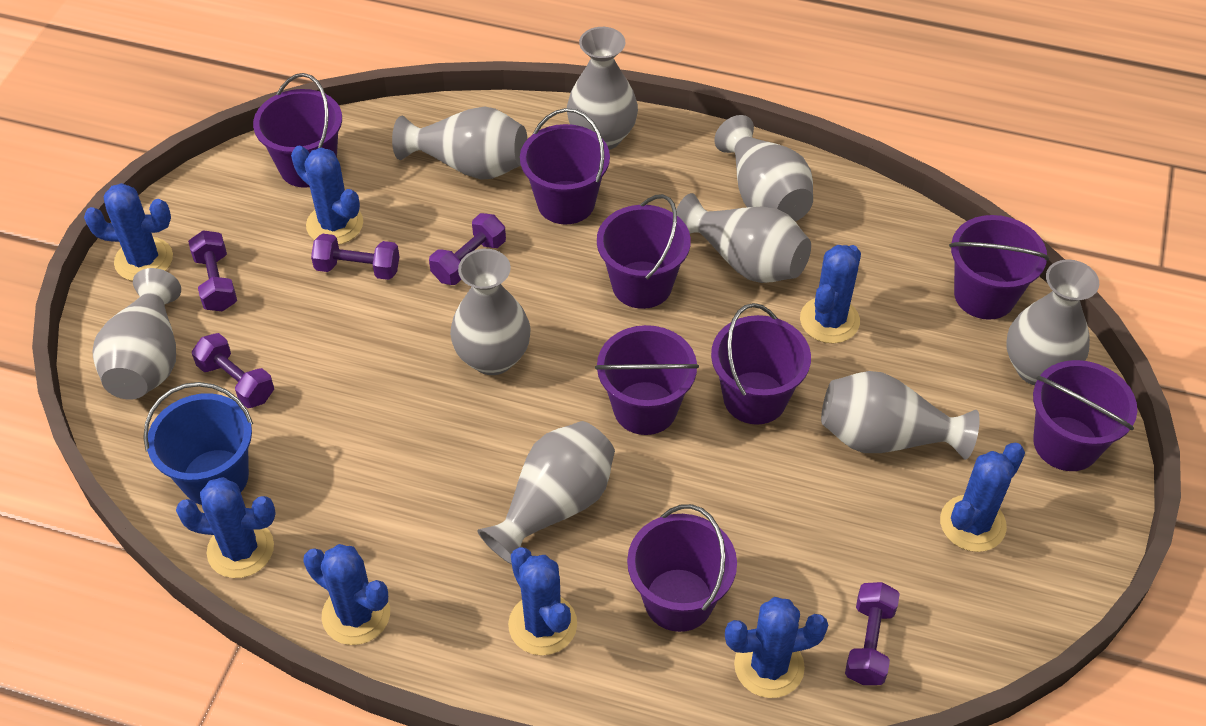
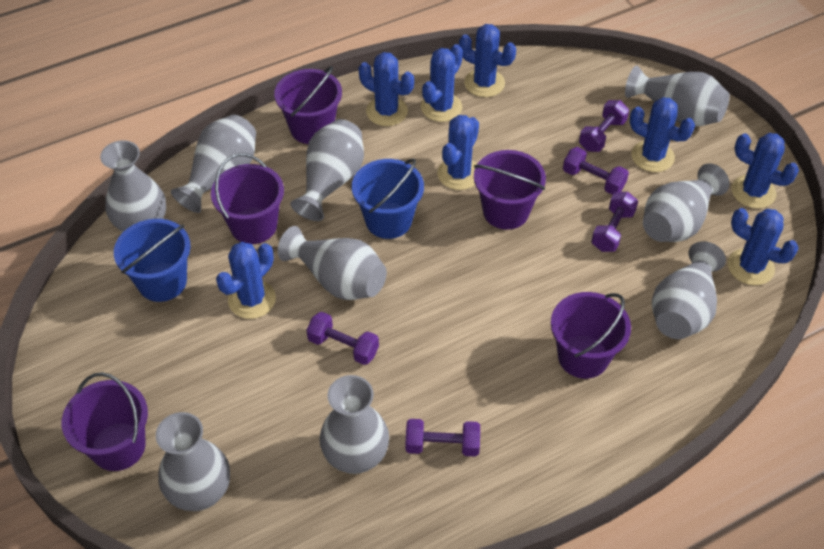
blue bucket: 1 -> 2
purple bucket: 8 -> 5

